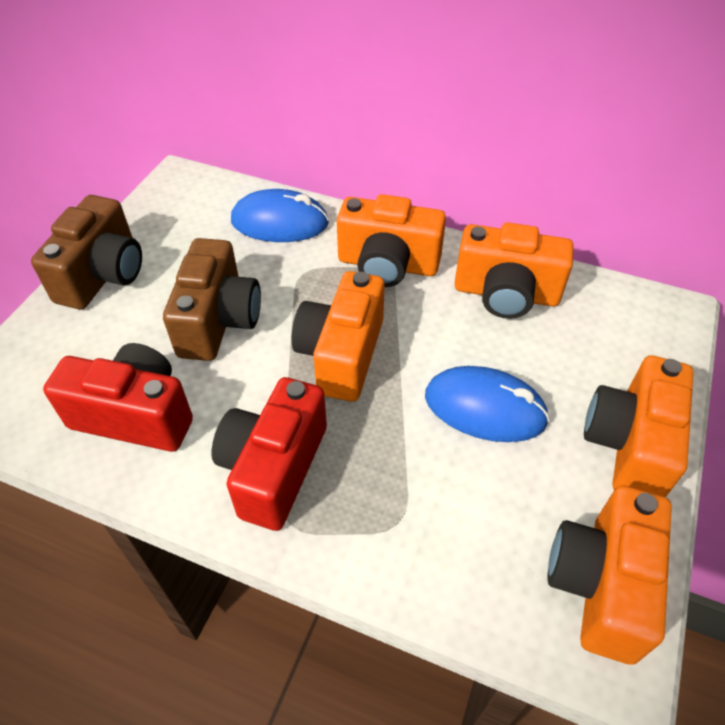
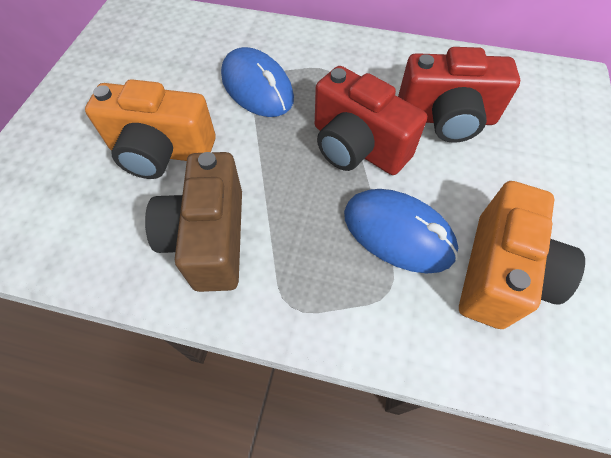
brown camera: 2 -> 1
orange camera: 5 -> 2

